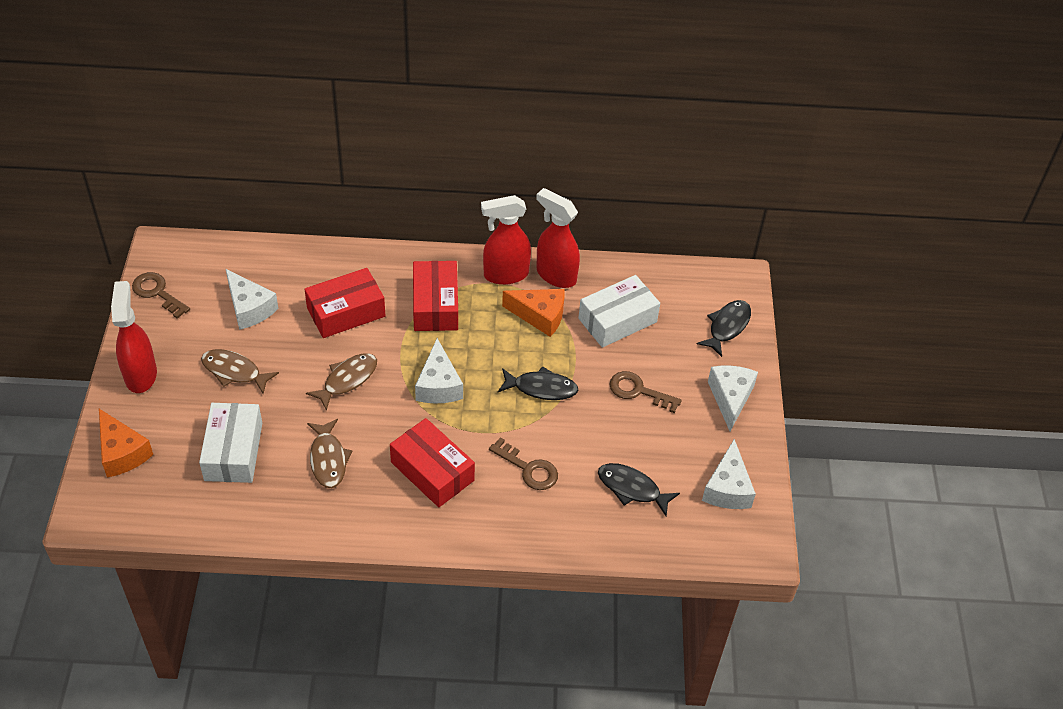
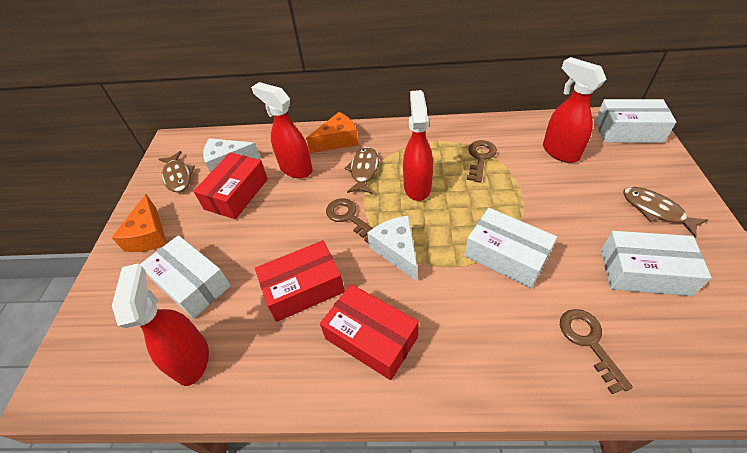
black fish: 3 -> 0
red spray bottle: 3 -> 4
white box: 2 -> 4
white cheese: 4 -> 2

